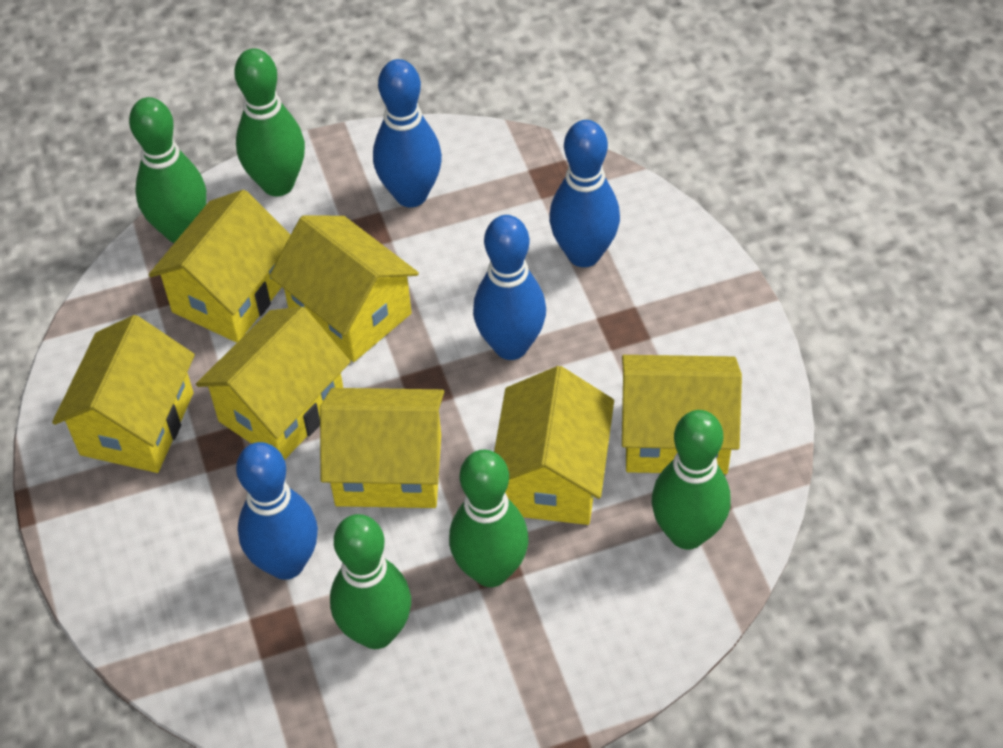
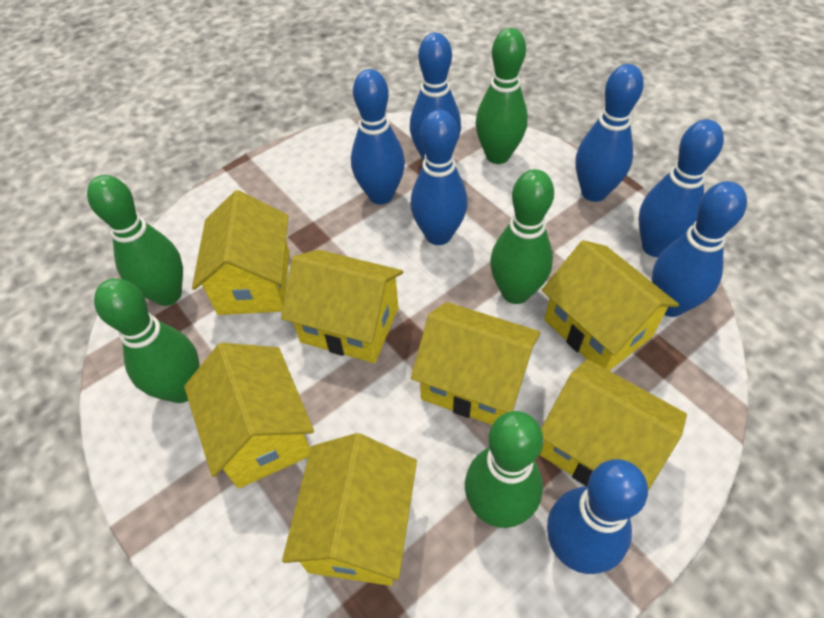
blue bowling pin: 4 -> 7

